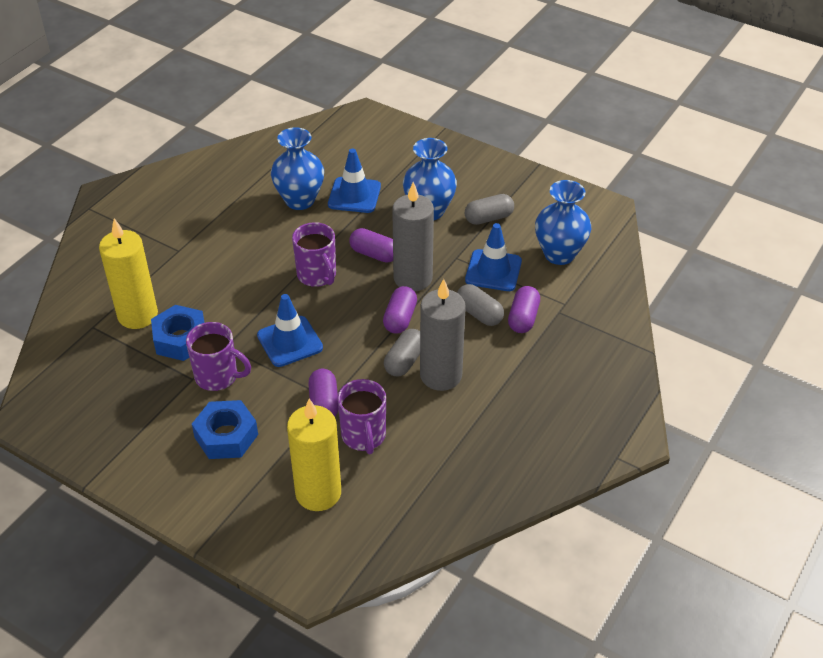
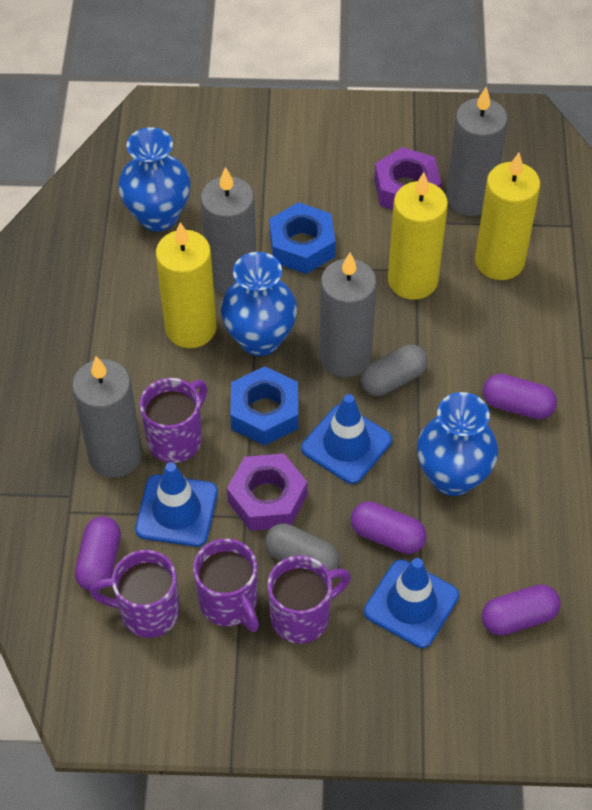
grey candle: 2 -> 4
grey capsule: 3 -> 2
purple mug: 3 -> 4
purple nut: 0 -> 2
yellow candle: 2 -> 3

